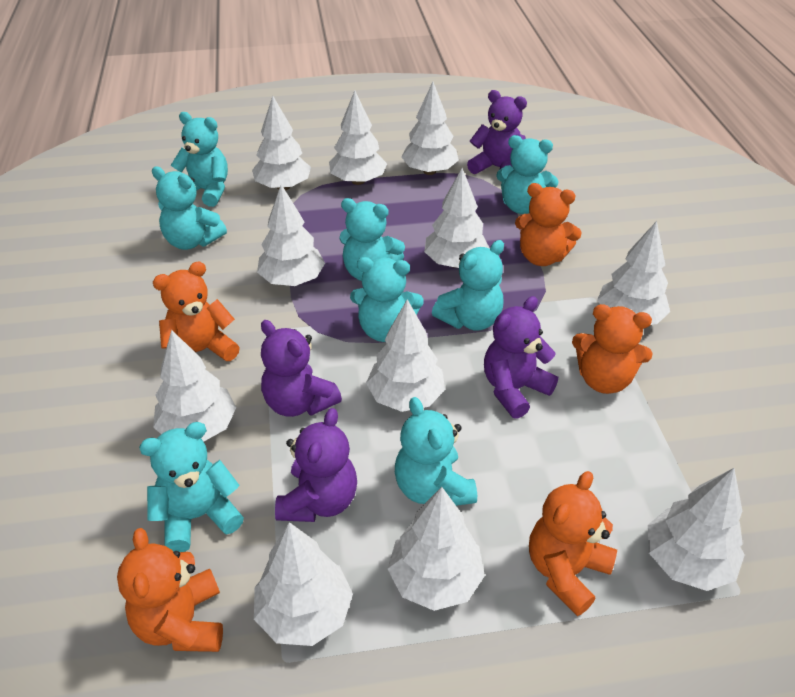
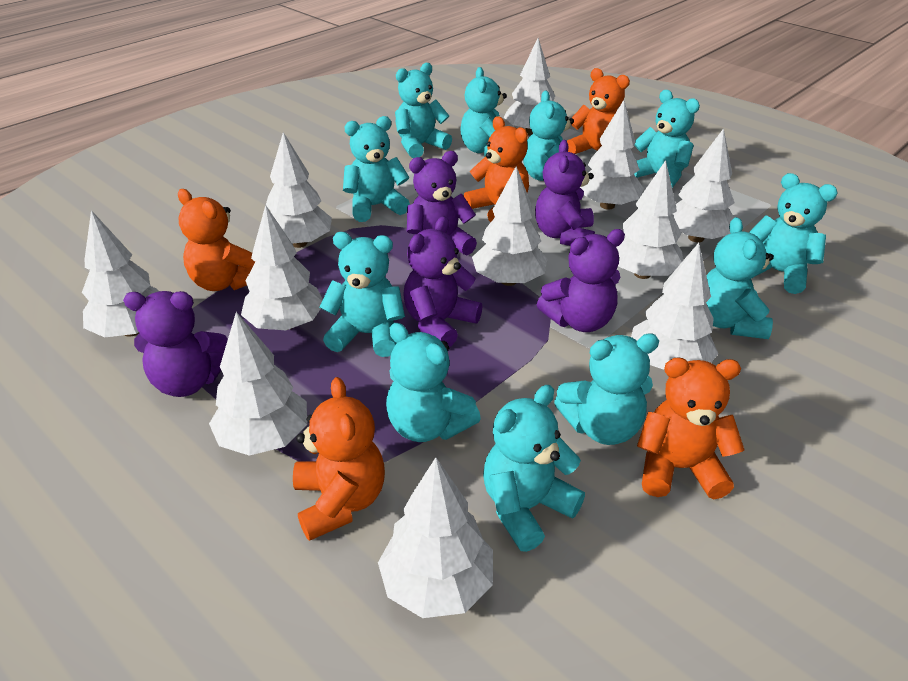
purple teddy bear: 4 -> 5
turquoise teddy bear: 8 -> 11

